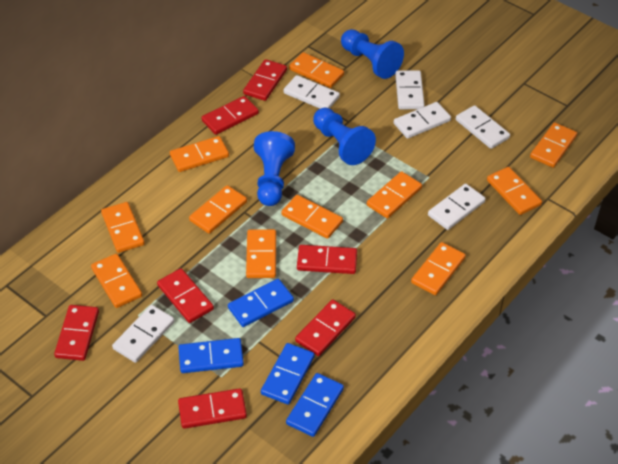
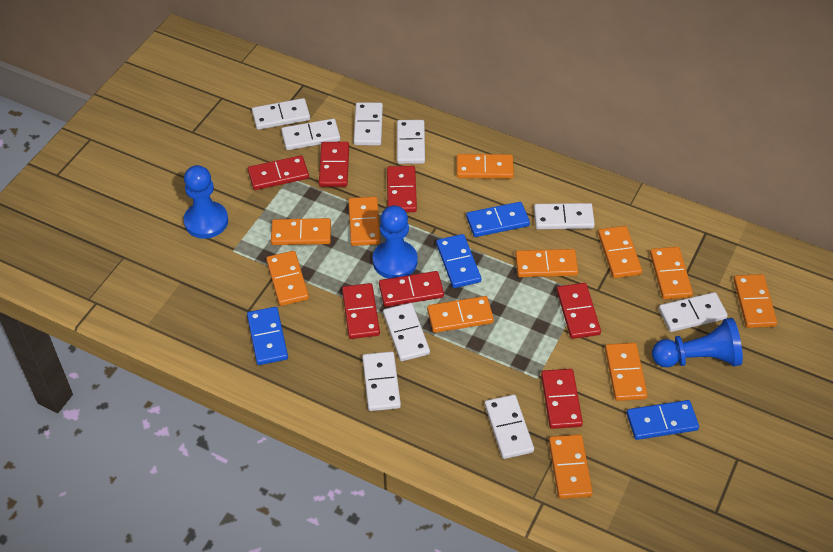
white domino: 6 -> 9

